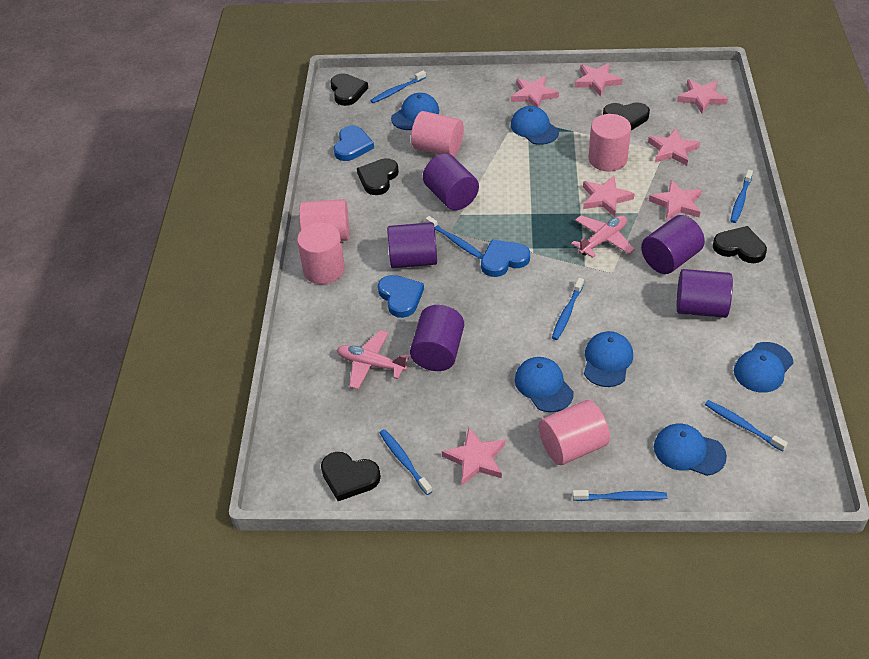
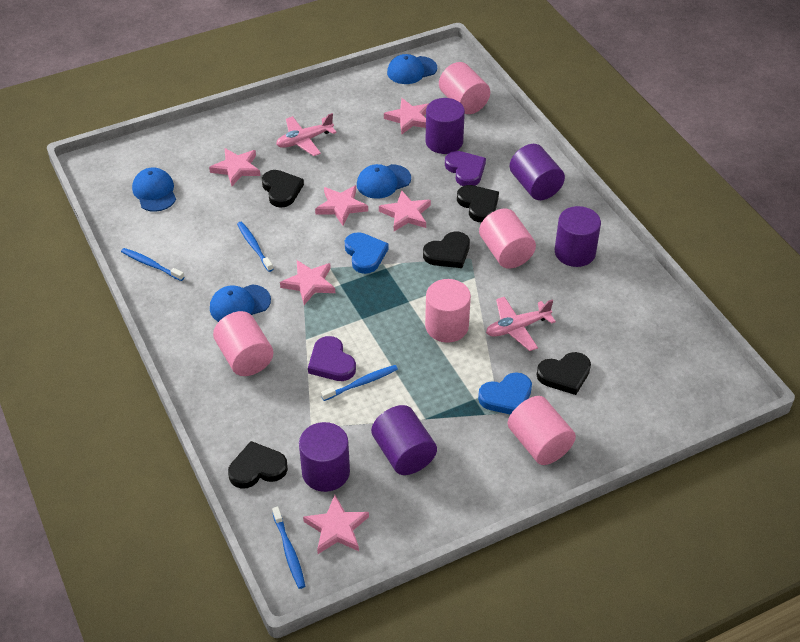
blue cap: 6 -> 4
blue heart: 3 -> 2
blue toothbrush: 7 -> 4
pink star: 7 -> 6
purple heart: 0 -> 2

